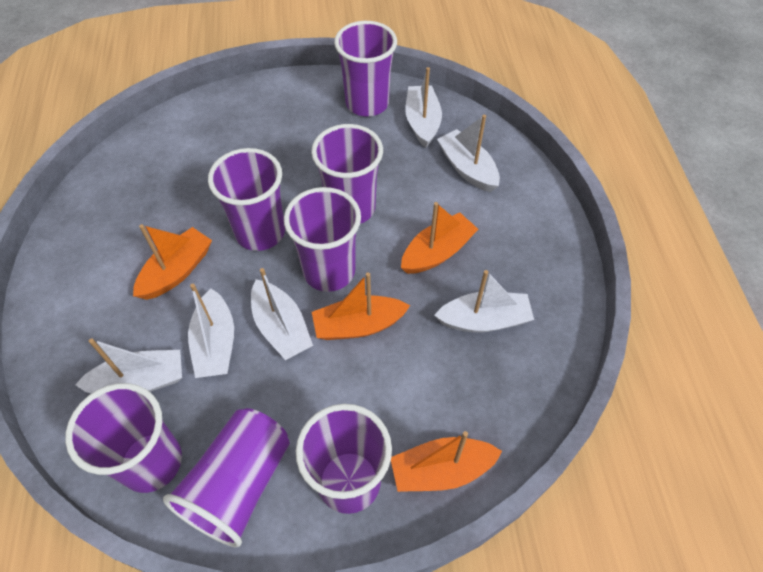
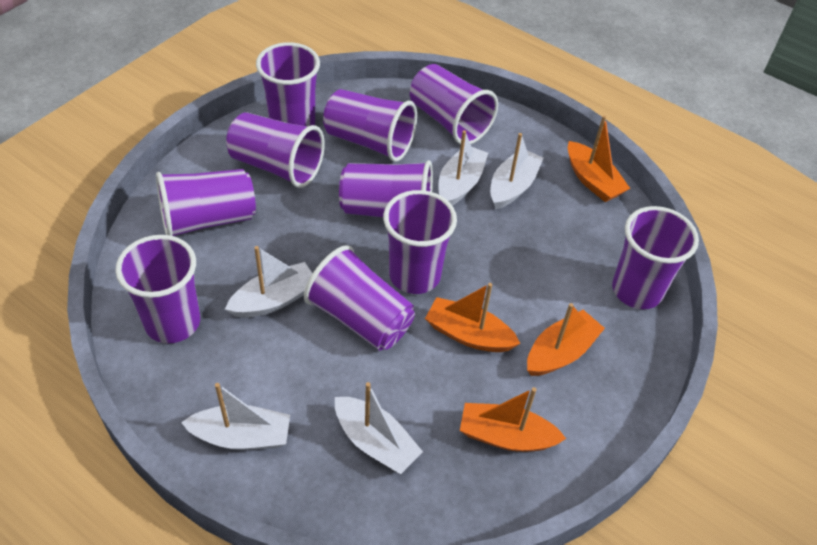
purple cup: 7 -> 10
white boat: 6 -> 5

